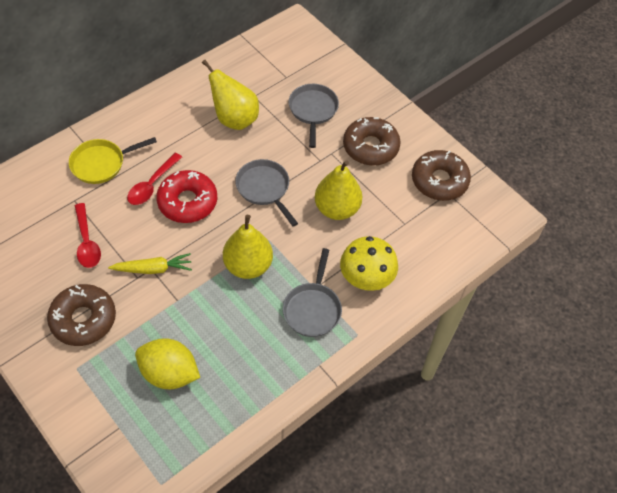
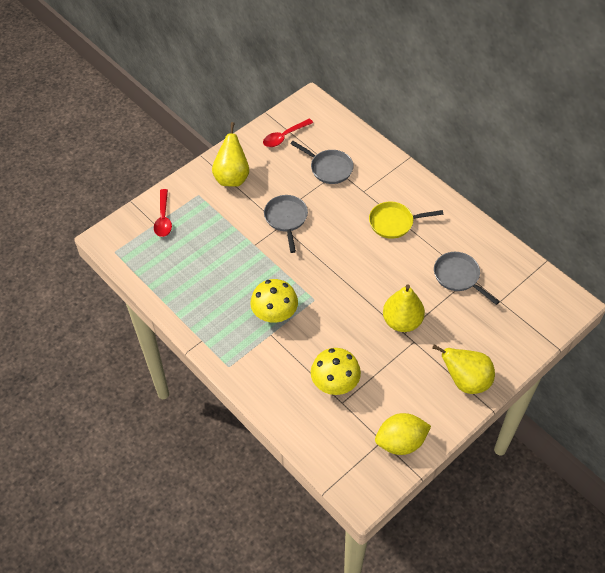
brown donut: 3 -> 0
red donut: 1 -> 0
yellow carrot: 1 -> 0
yellow mushroom: 1 -> 2

